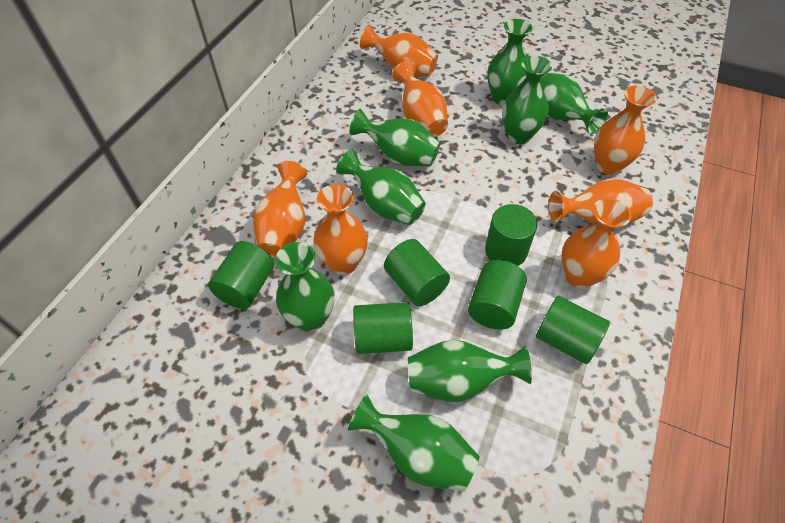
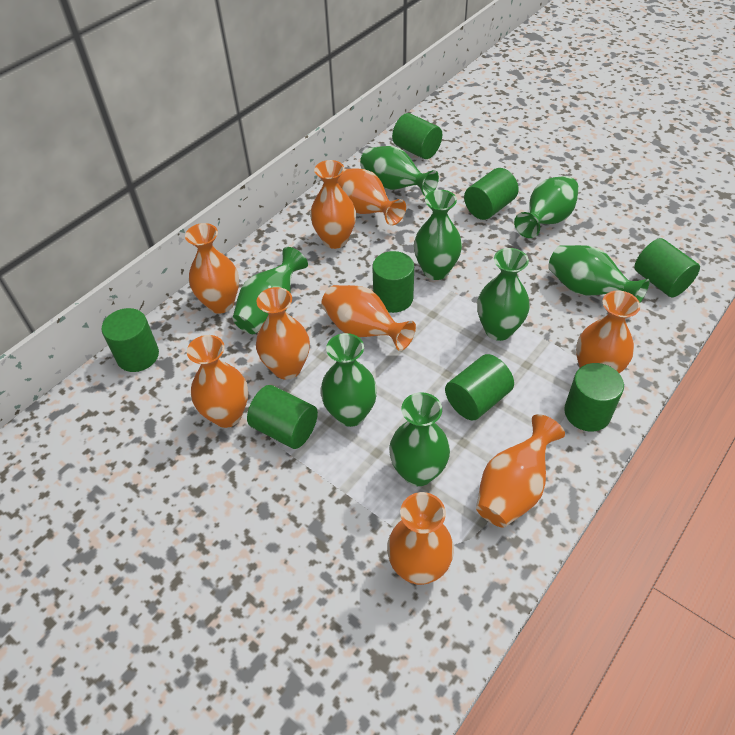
green cylinder: 6 -> 8
orange vase: 7 -> 9

